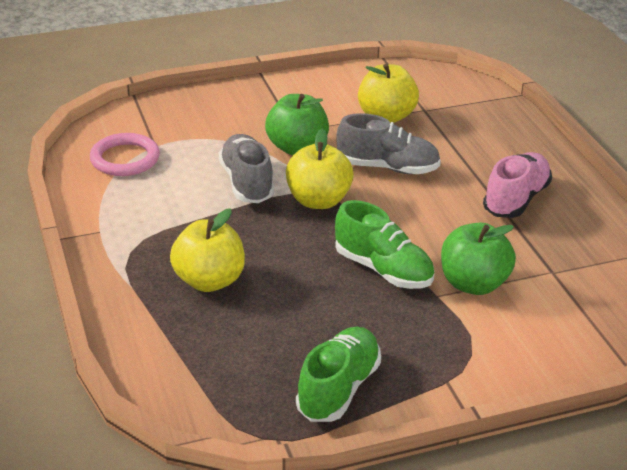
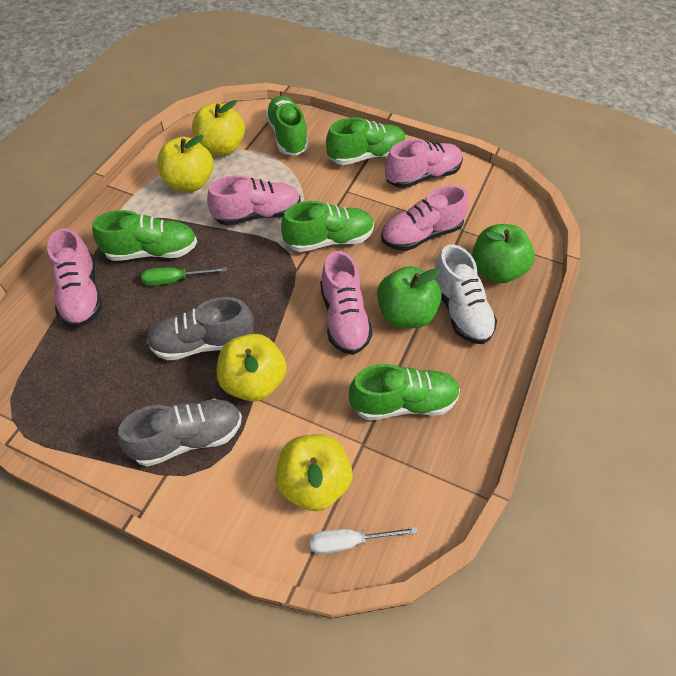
green screwdriver: 0 -> 1
green shoe: 2 -> 5
pink ring: 1 -> 0
pink shoe: 1 -> 5
white screwdriver: 0 -> 1
white shoe: 0 -> 1
yellow apple: 3 -> 4

